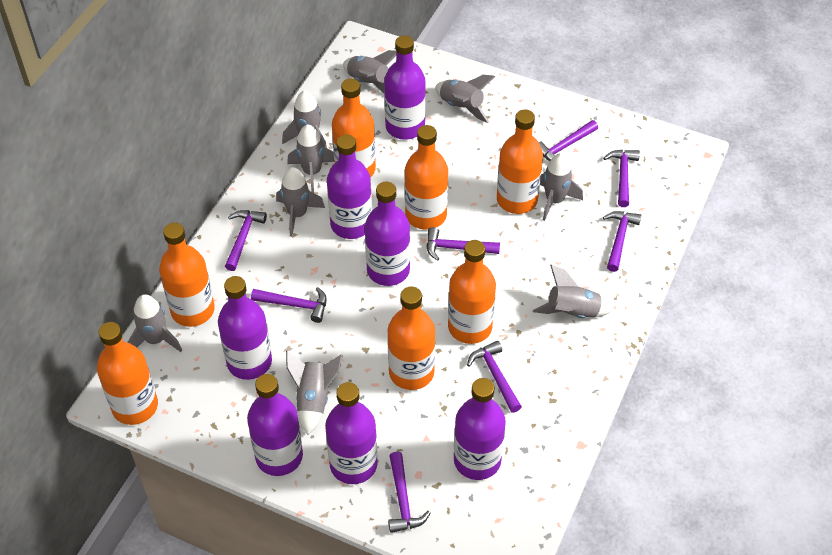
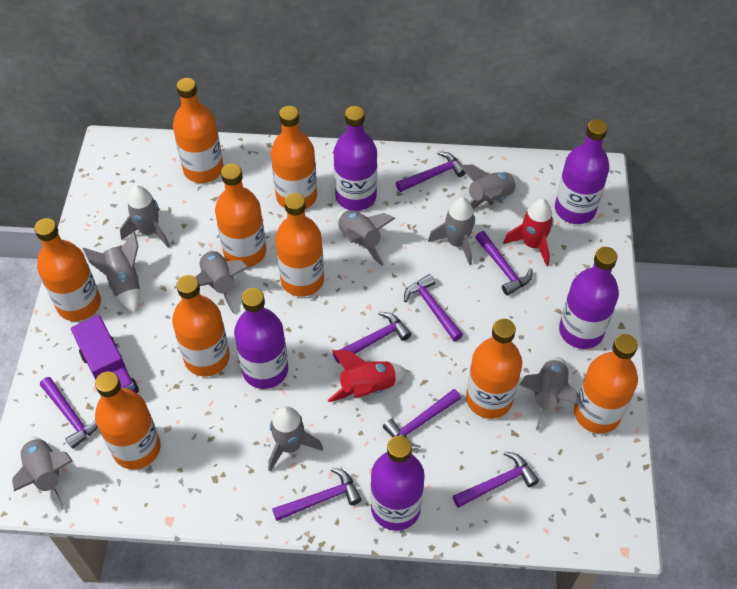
orange bottle: 7 -> 9
purple bottle: 7 -> 5
purple truck: 0 -> 1
red rocket: 0 -> 2

